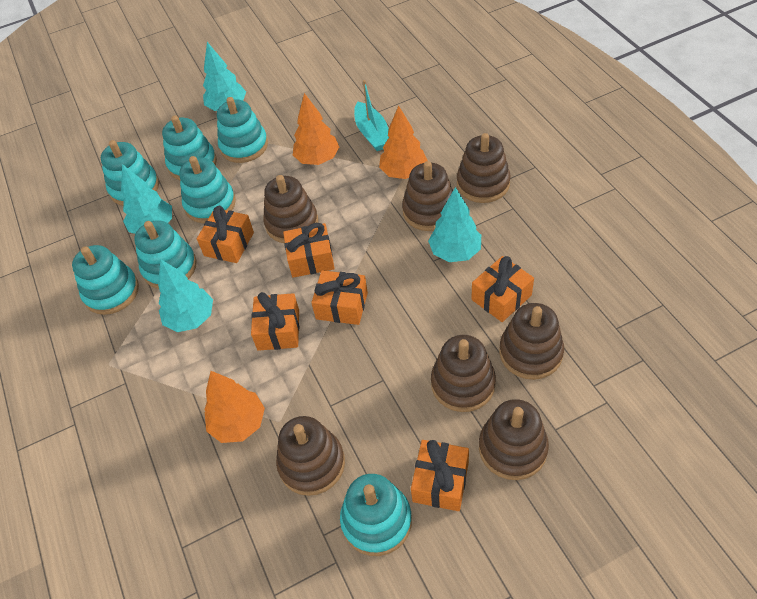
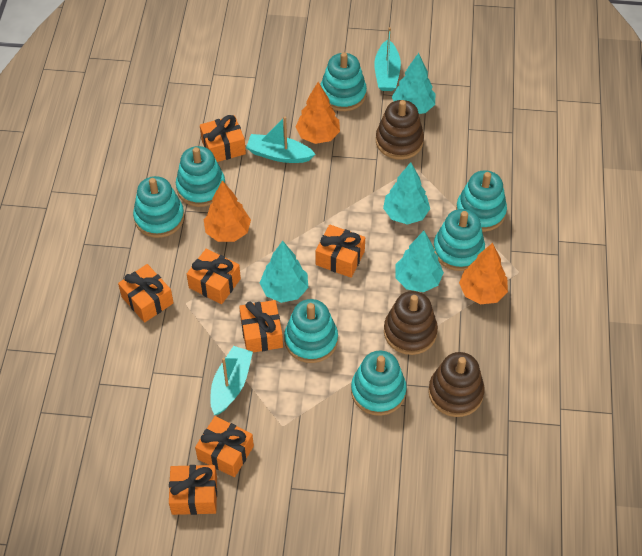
brown stacking toy: 7 -> 3
orange gift: 6 -> 7
turquoise boat: 1 -> 3

